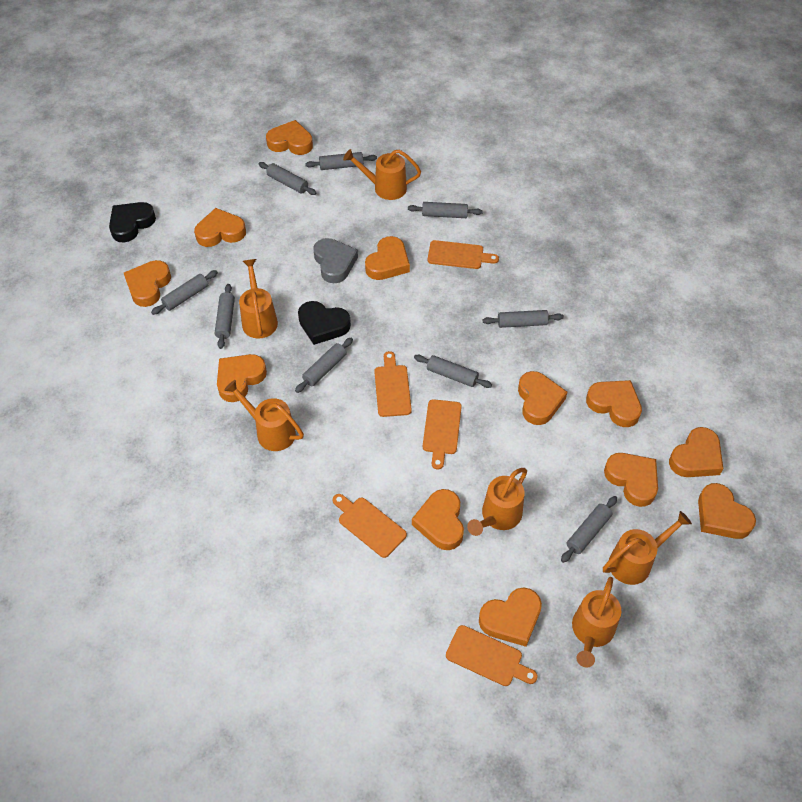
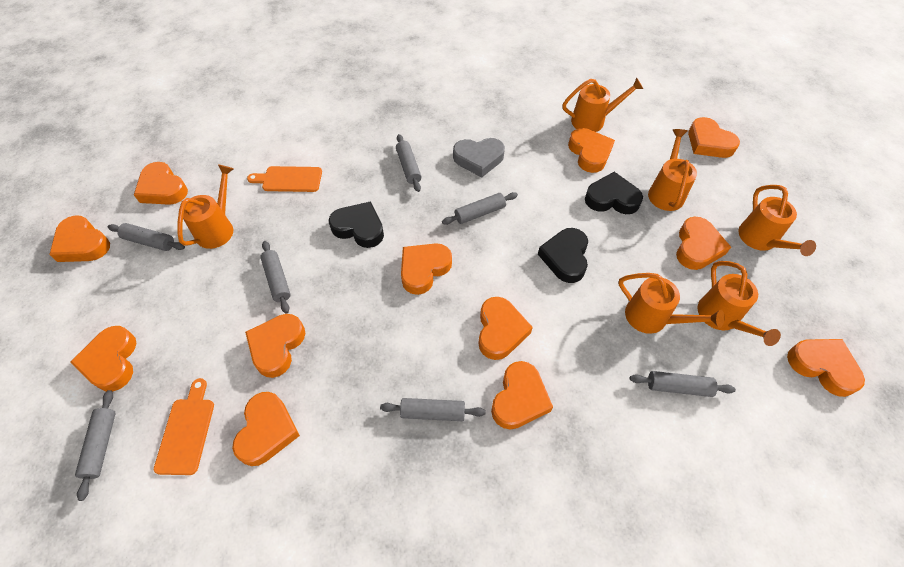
black heart: 2 -> 3
grey rolling pin: 9 -> 7
orange cutting board: 5 -> 2

